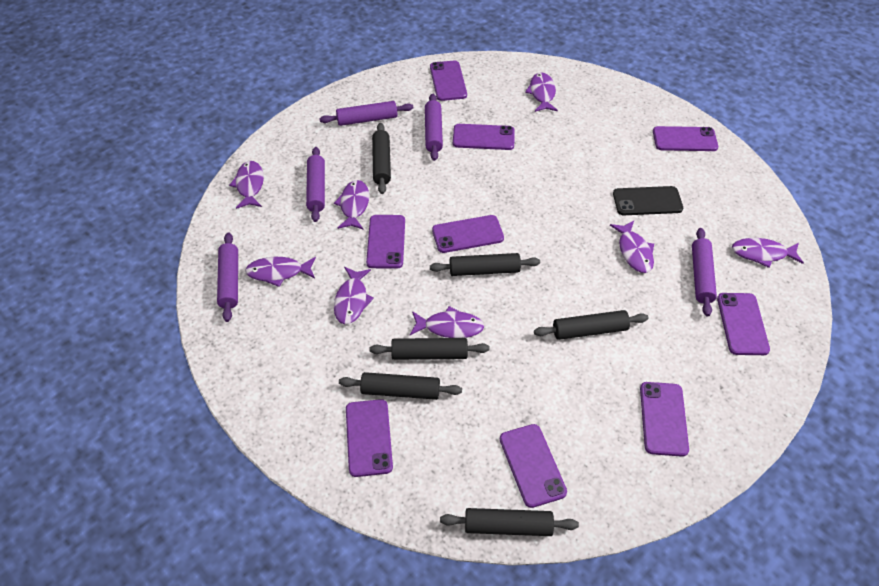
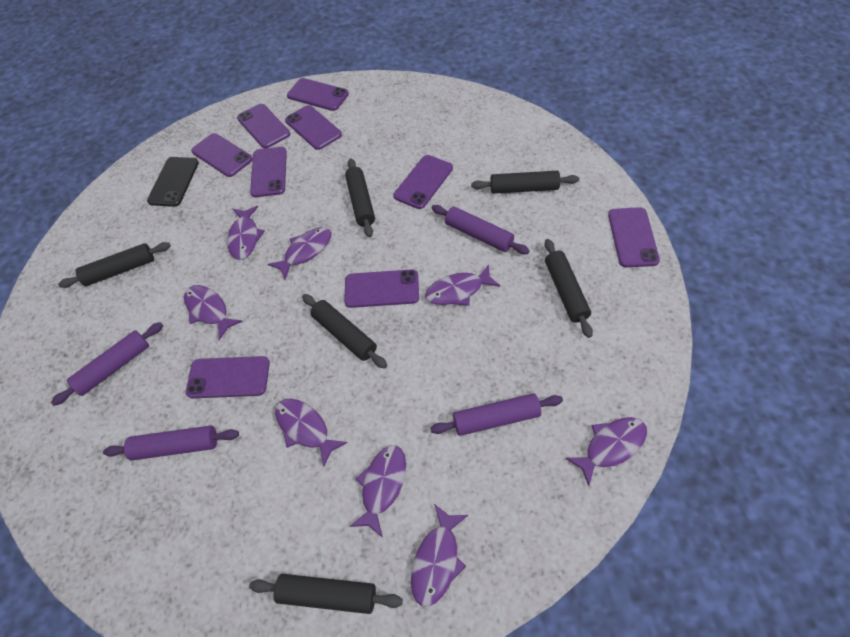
purple rolling pin: 5 -> 4

